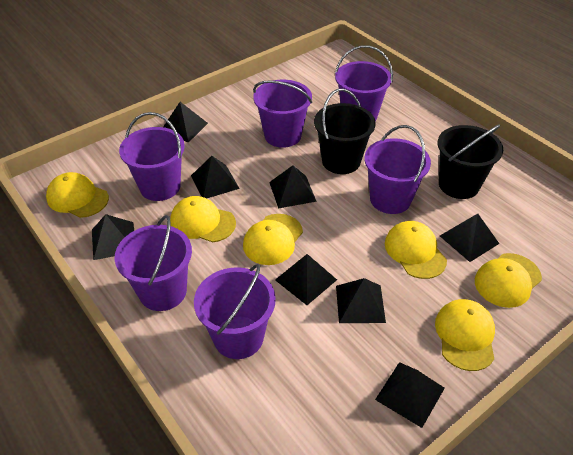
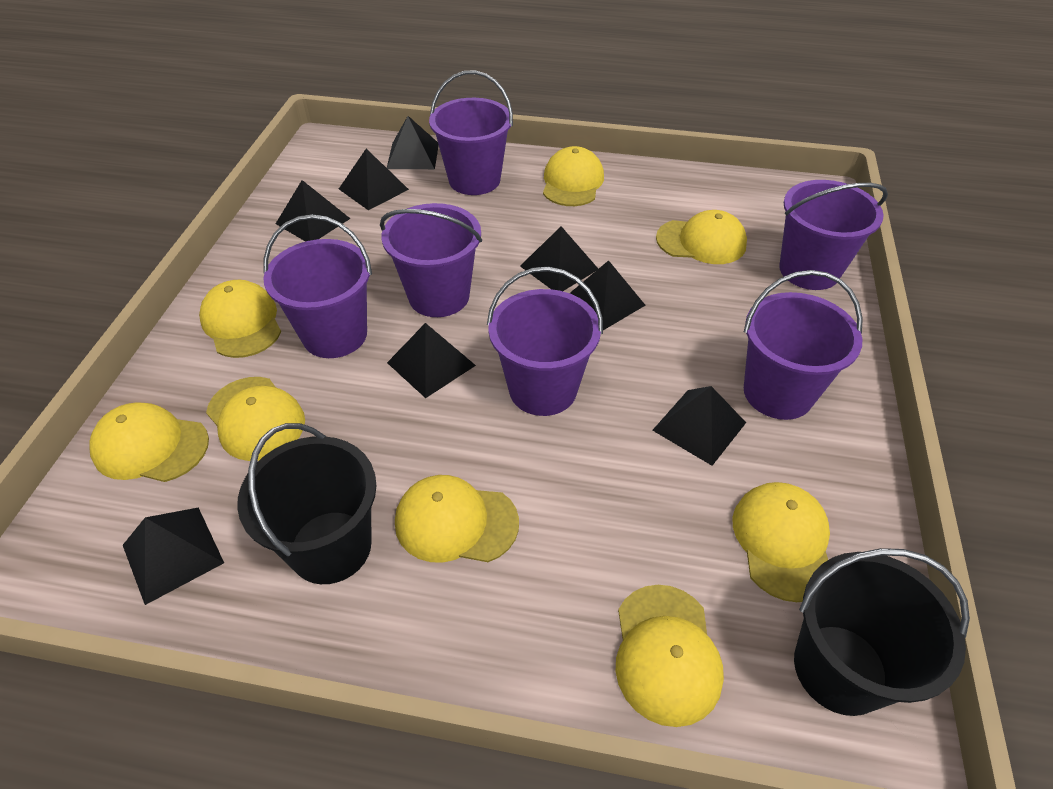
yellow cap: 6 -> 8

